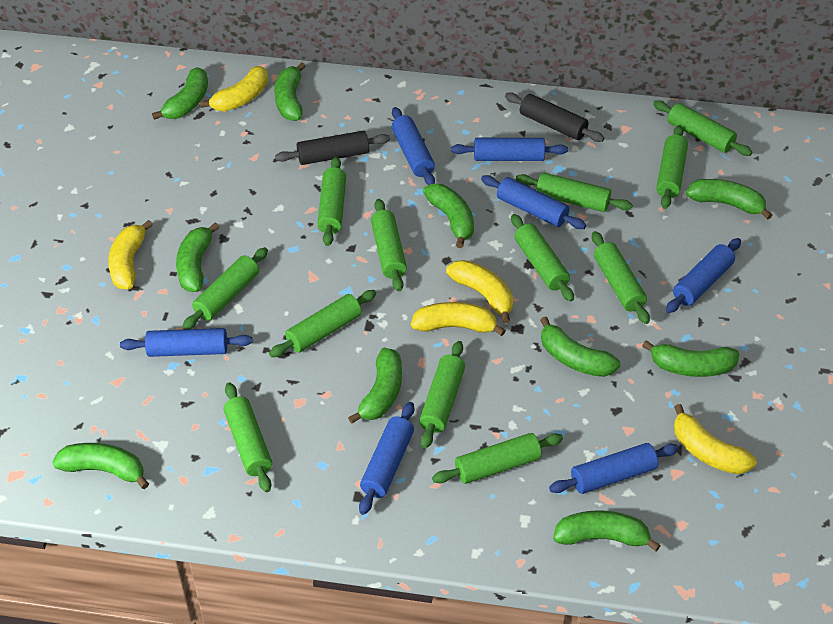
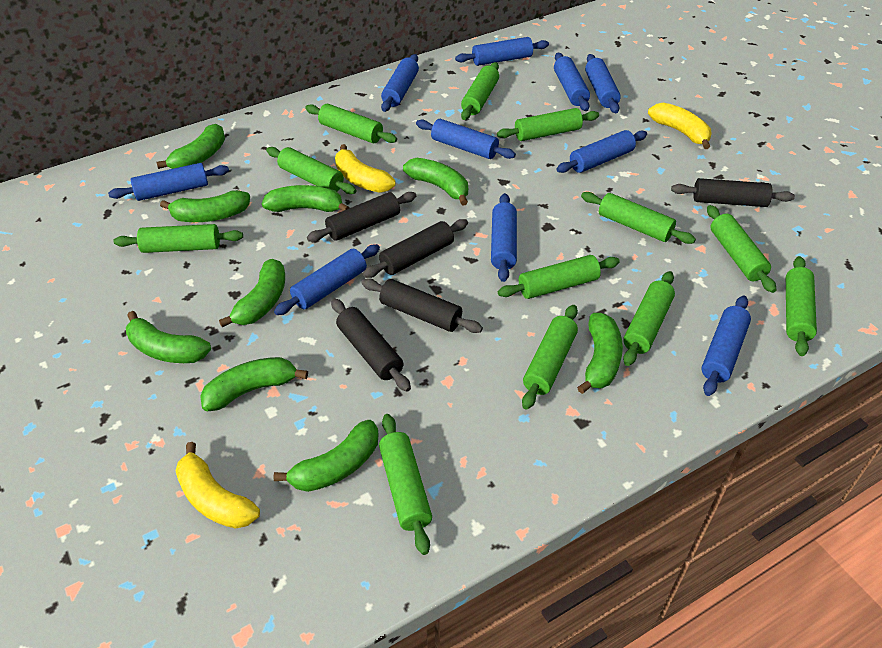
black rolling pin: 2 -> 5
blue rolling pin: 7 -> 10
green banana: 10 -> 9
yellow banana: 5 -> 3

